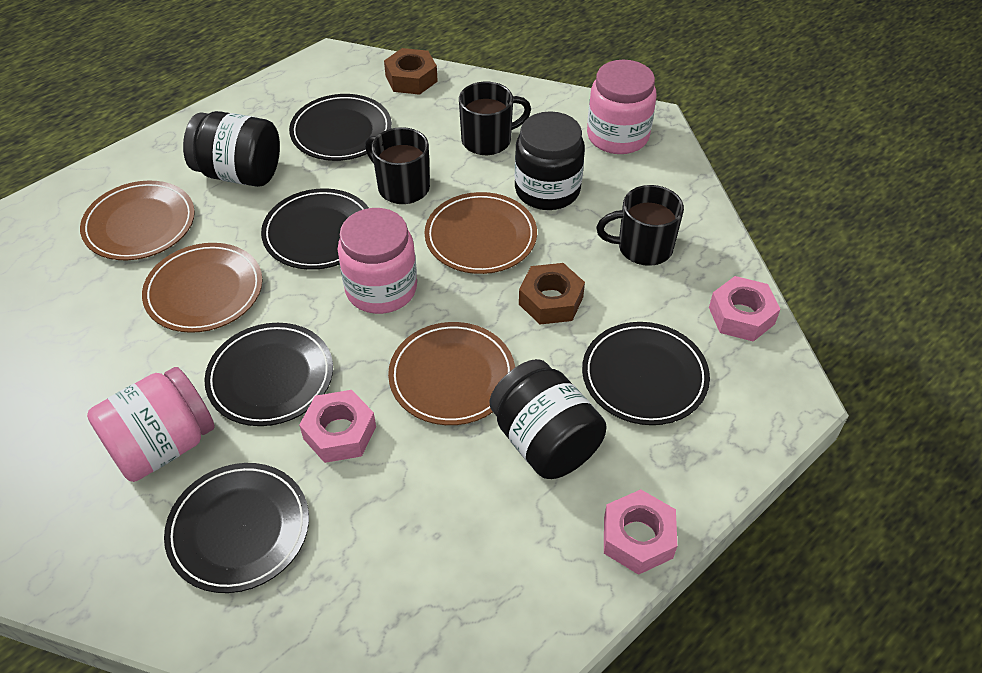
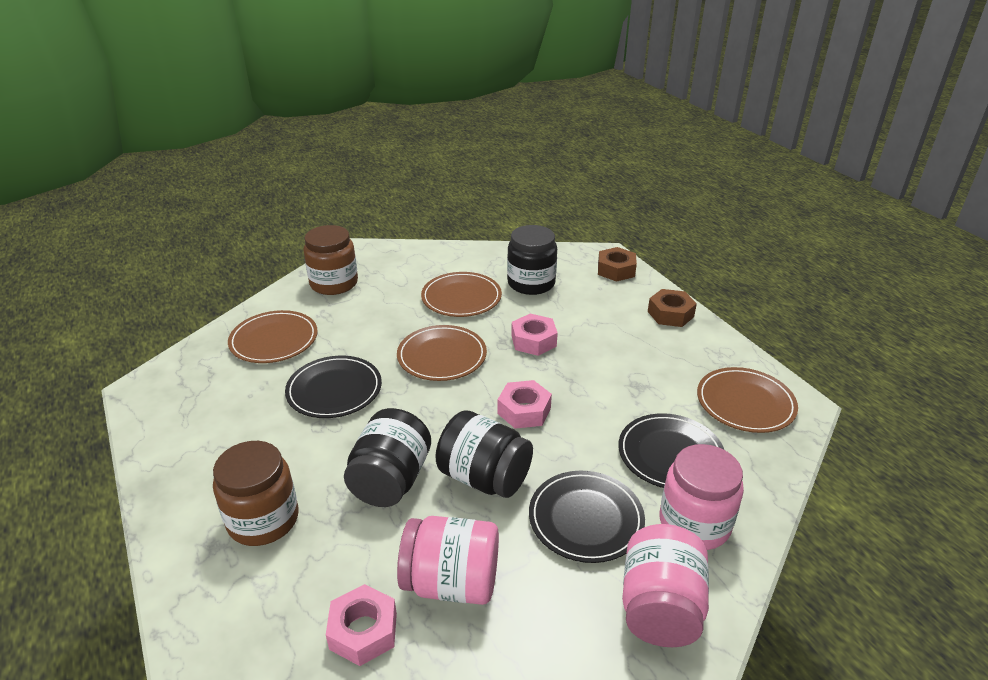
black mug: 3 -> 0
black plate: 5 -> 3
brown jar: 0 -> 2

